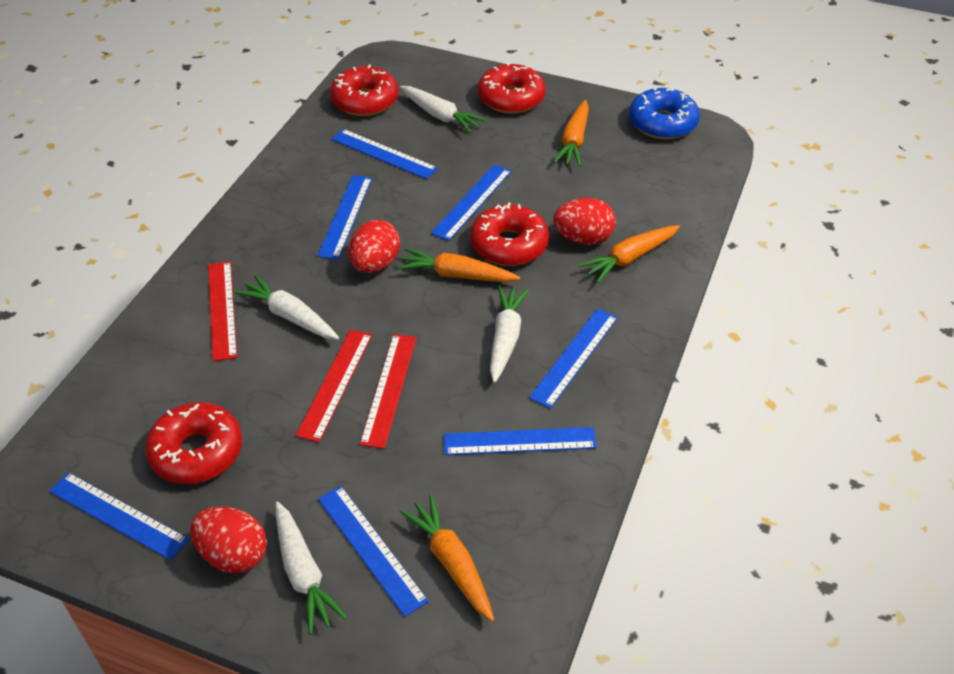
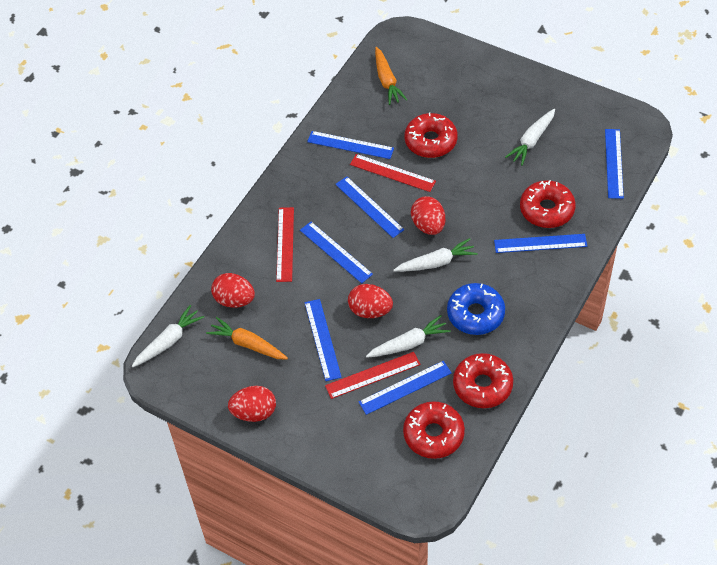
orange carrot: 4 -> 2
red egg: 3 -> 4

